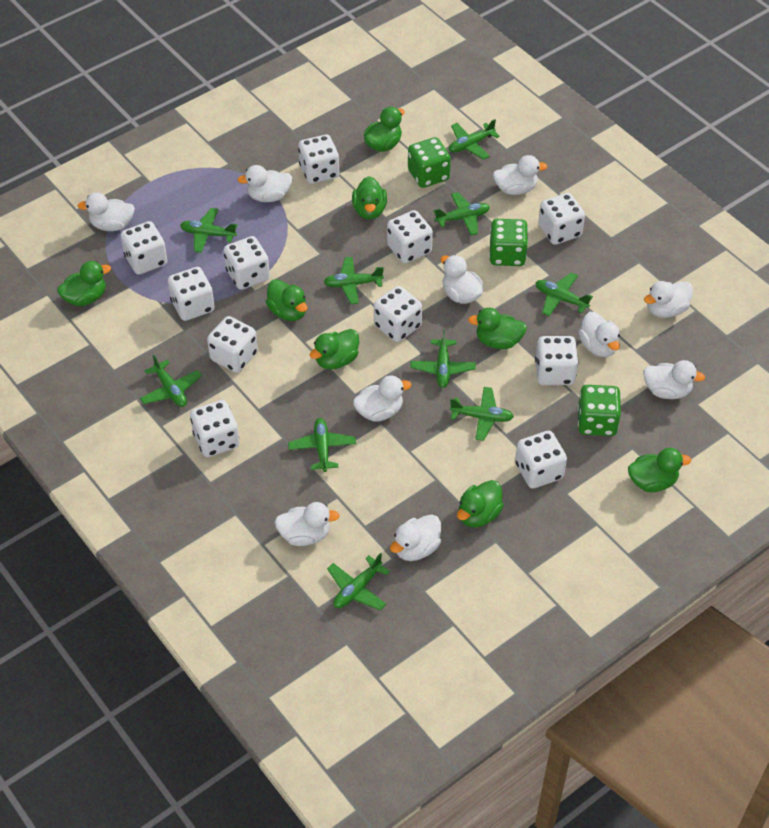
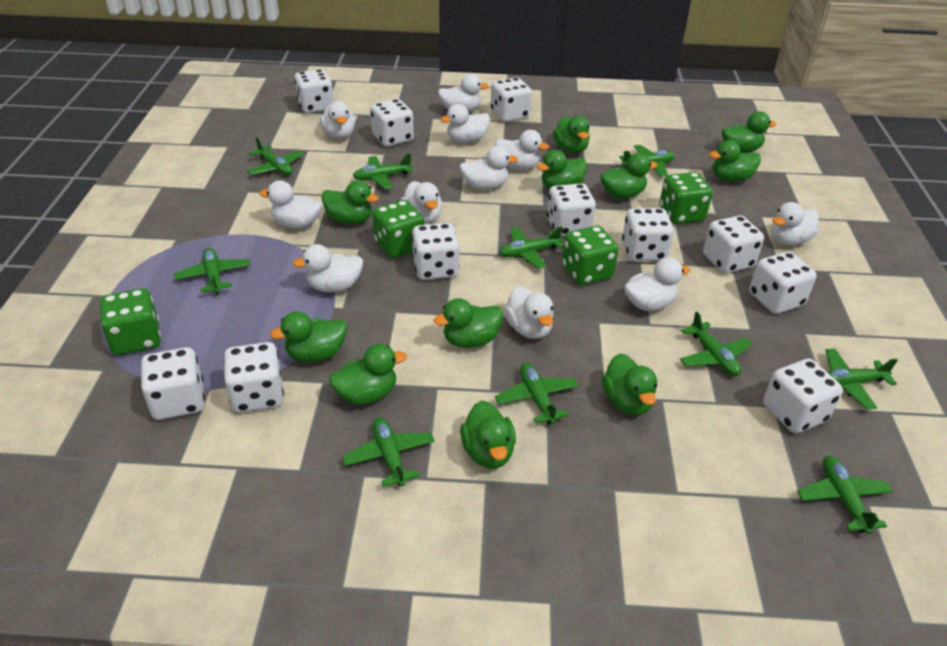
green dice: 3 -> 4
green duck: 8 -> 11
white duck: 10 -> 11

